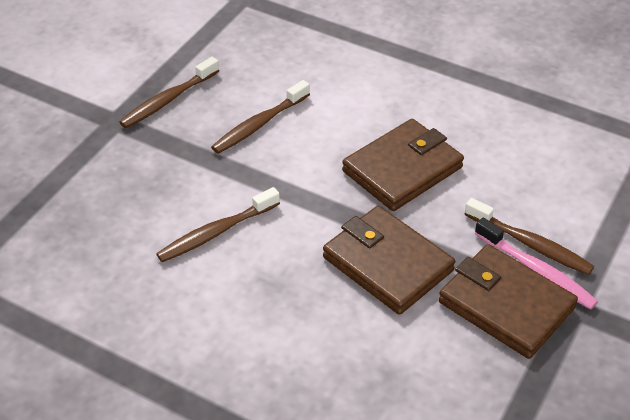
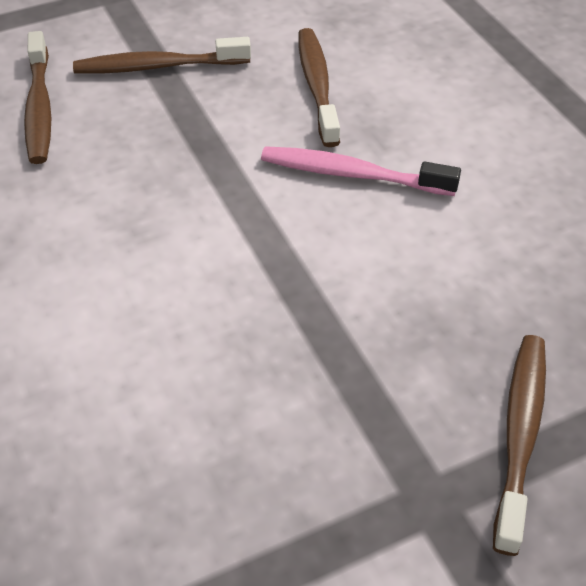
brown wallet: 3 -> 0

